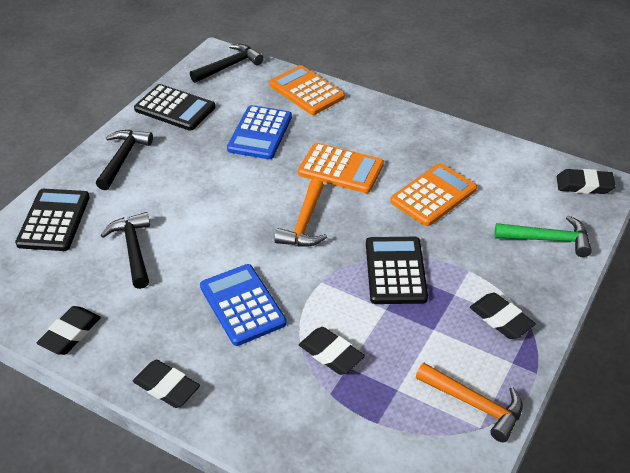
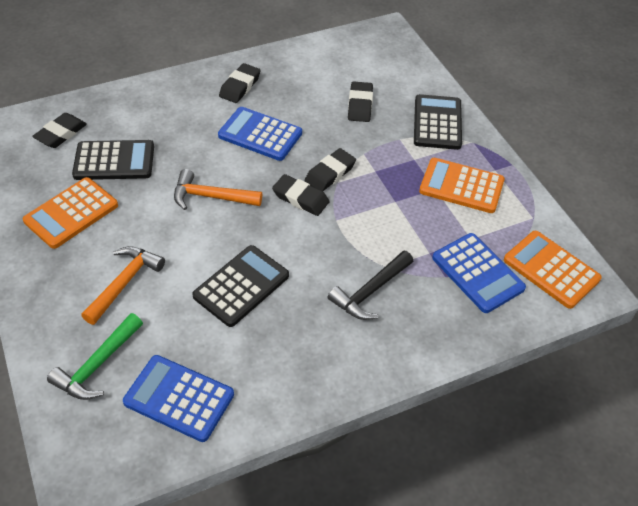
black hammer: 3 -> 1
blue calculator: 2 -> 3

